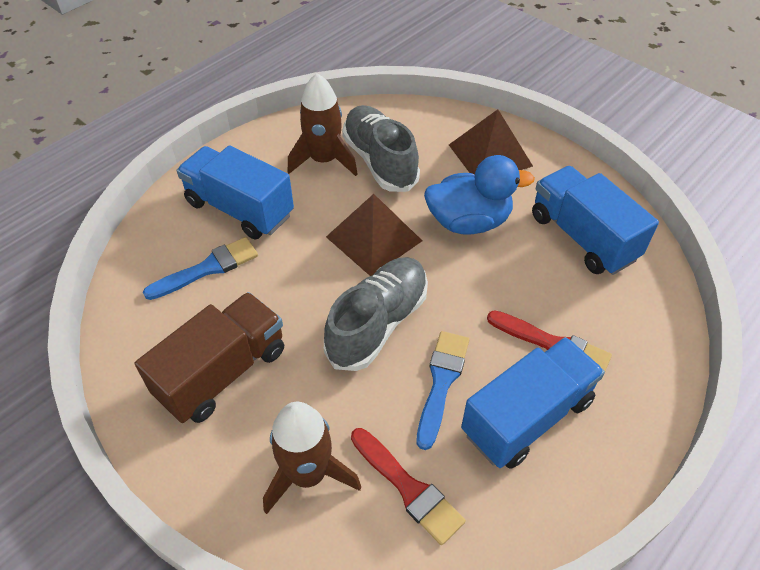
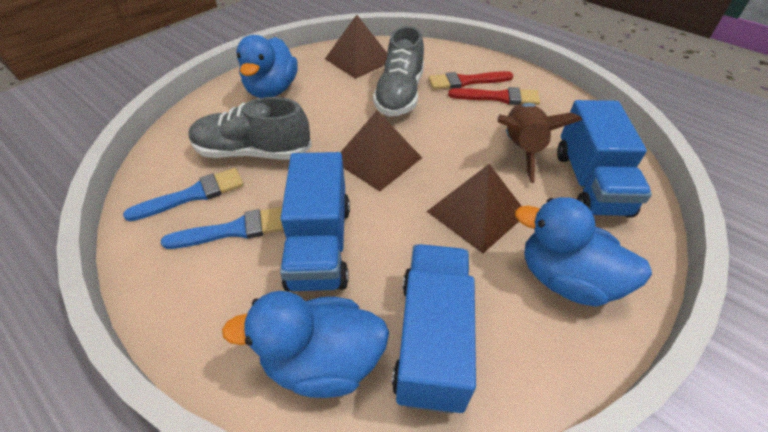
blue duck: 1 -> 3
brown pyramid: 2 -> 3
brown rocket: 2 -> 1
brown truck: 1 -> 0

